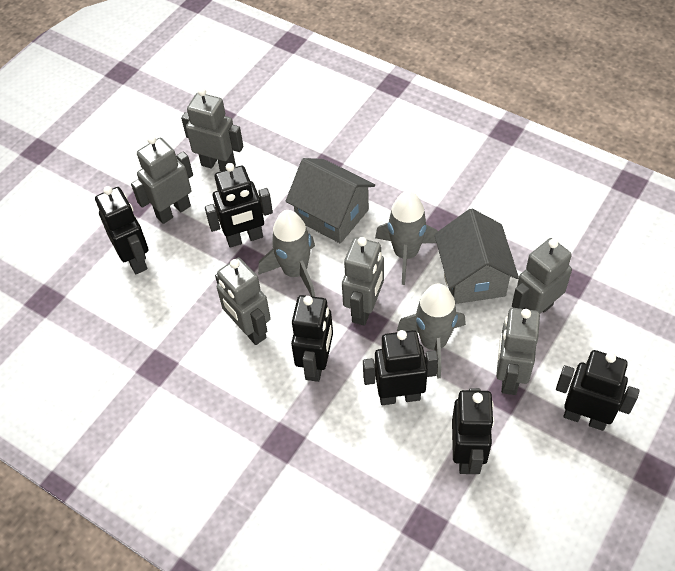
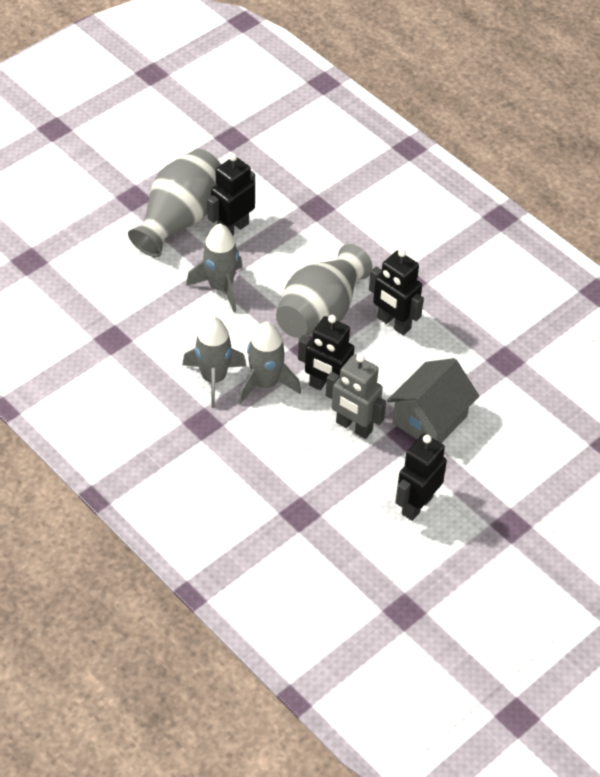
black robot: 6 -> 4
grey house: 2 -> 1
grey robot: 6 -> 1
grey vase: 0 -> 2

